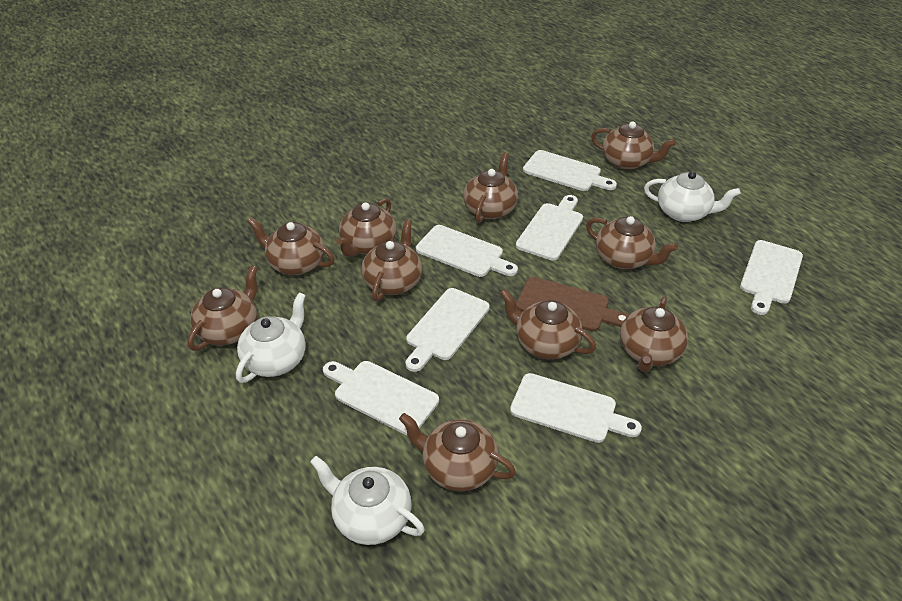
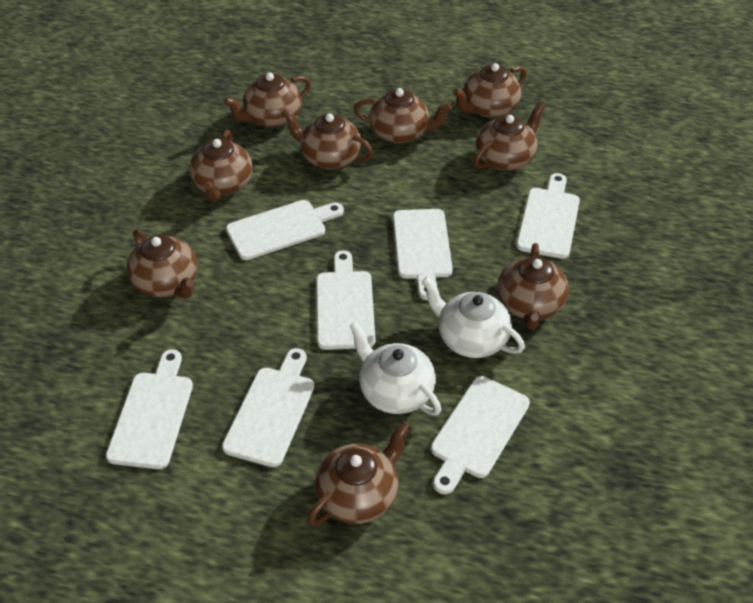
brown cutting board: 1 -> 0
brown teapot: 10 -> 9
white teapot: 3 -> 2

